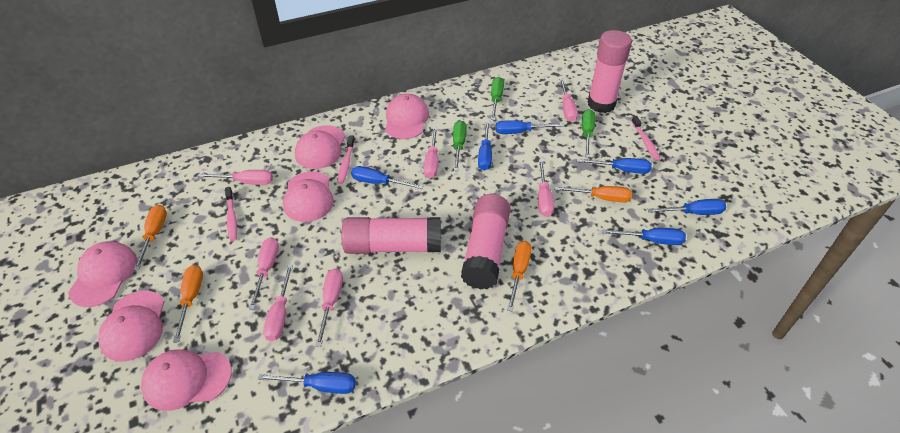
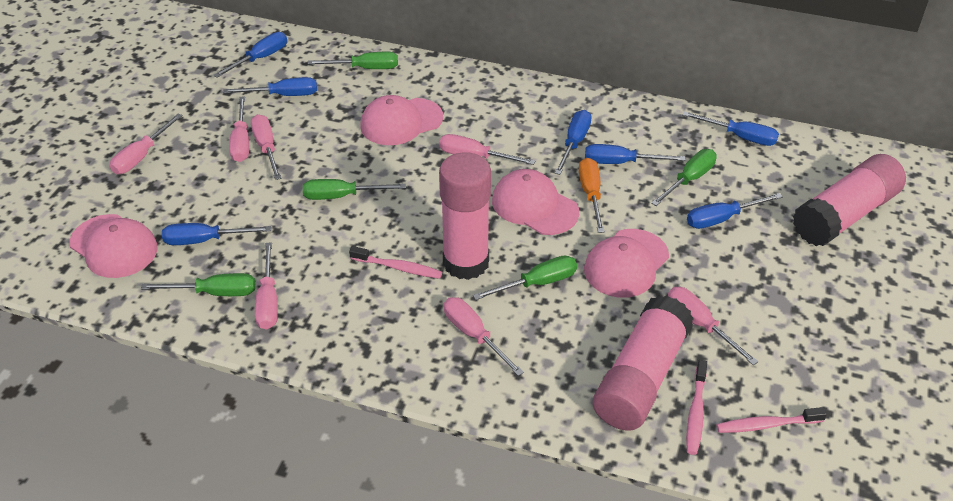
green screwdriver: 3 -> 5
orange screwdriver: 4 -> 1
pink cap: 6 -> 4

